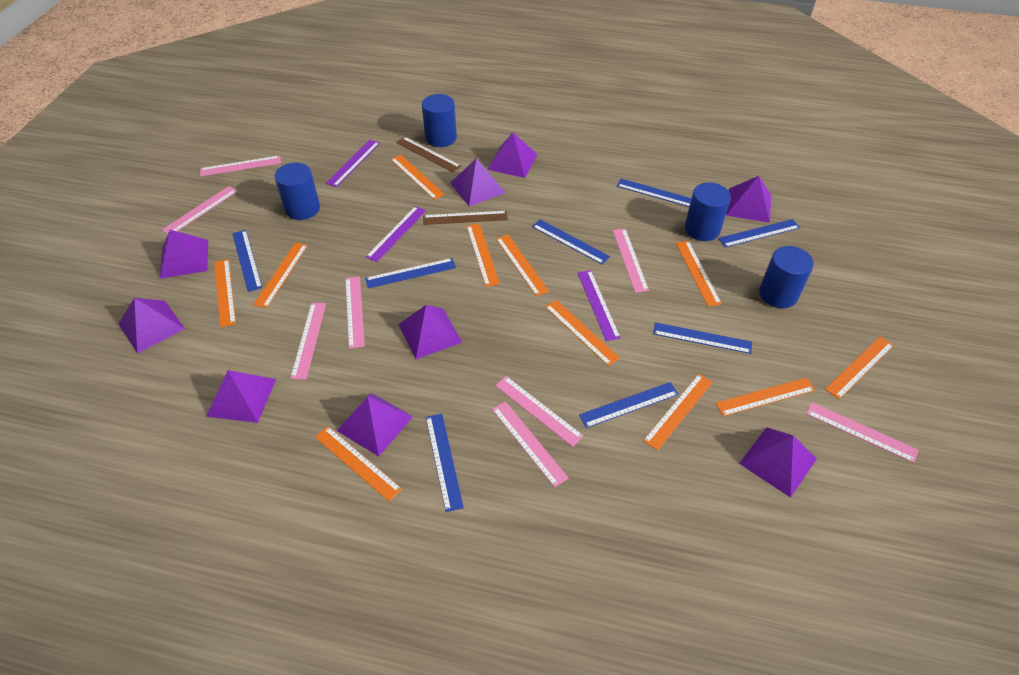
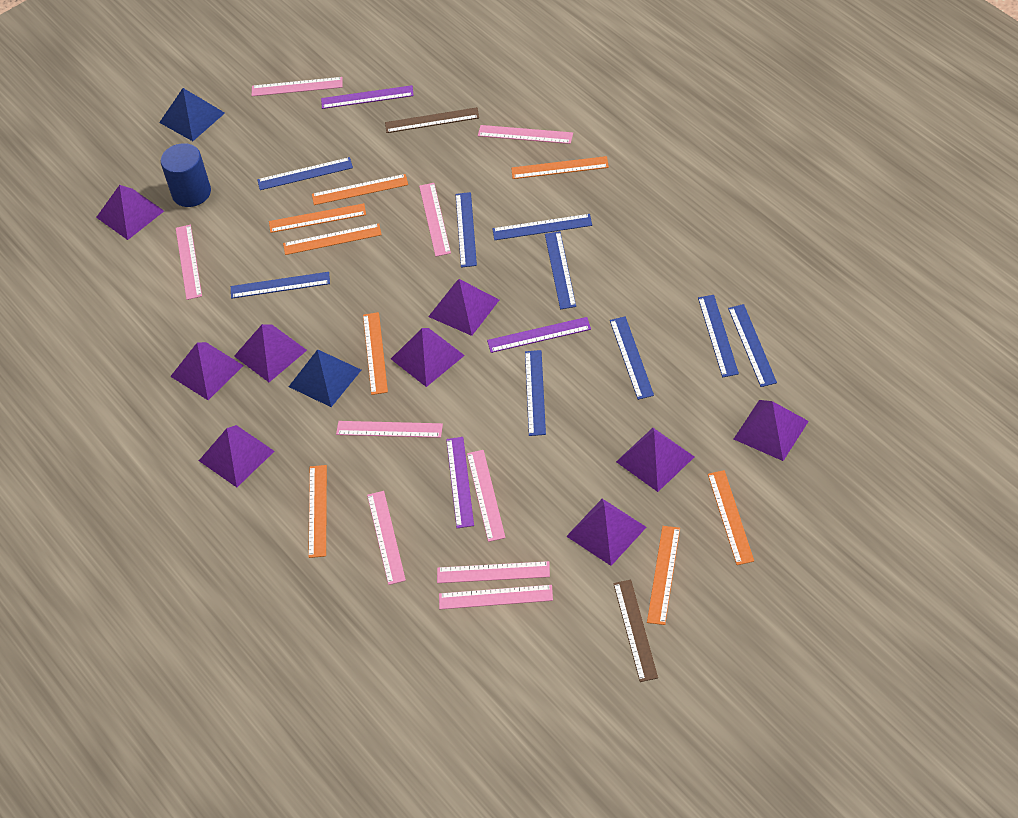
blue cylinder: 4 -> 1
blue pyramid: 0 -> 2
blue ruler: 8 -> 9
orange ruler: 11 -> 8
pink ruler: 8 -> 9

